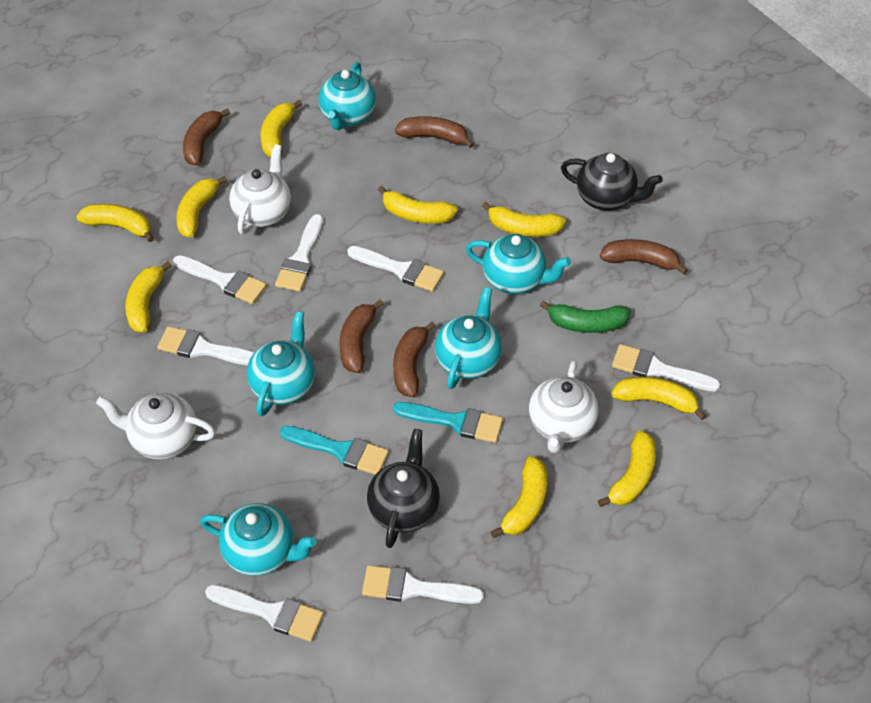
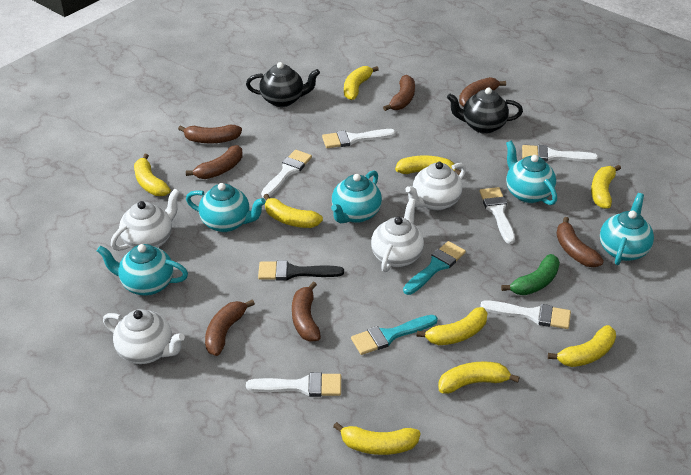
black brush: 0 -> 1
brown banana: 5 -> 7
white brush: 7 -> 6
white teapot: 3 -> 4

